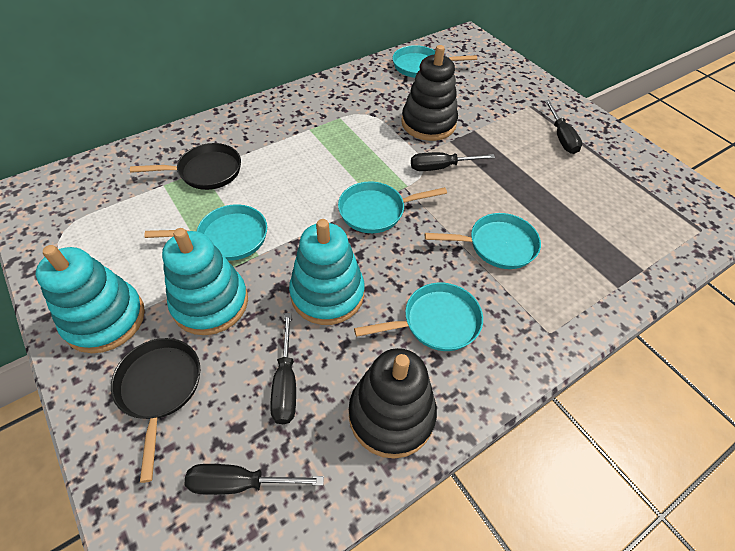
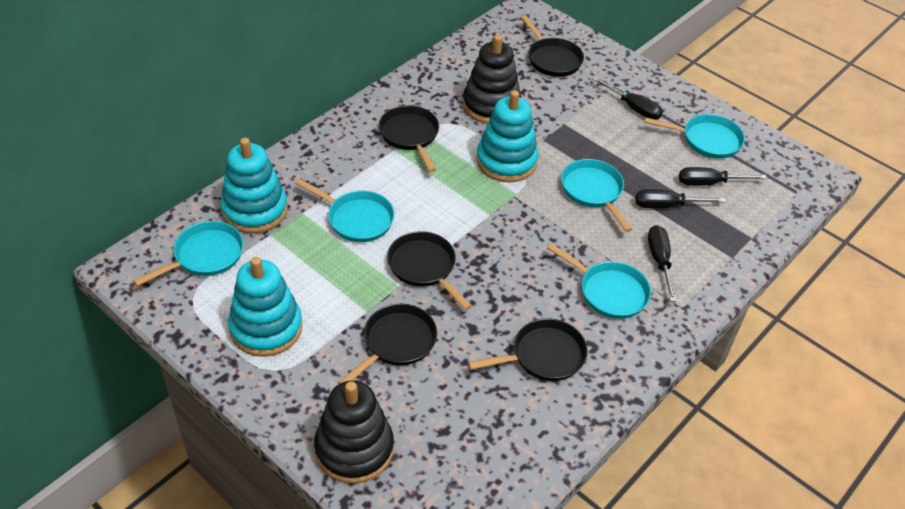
black pan: 2 -> 5

